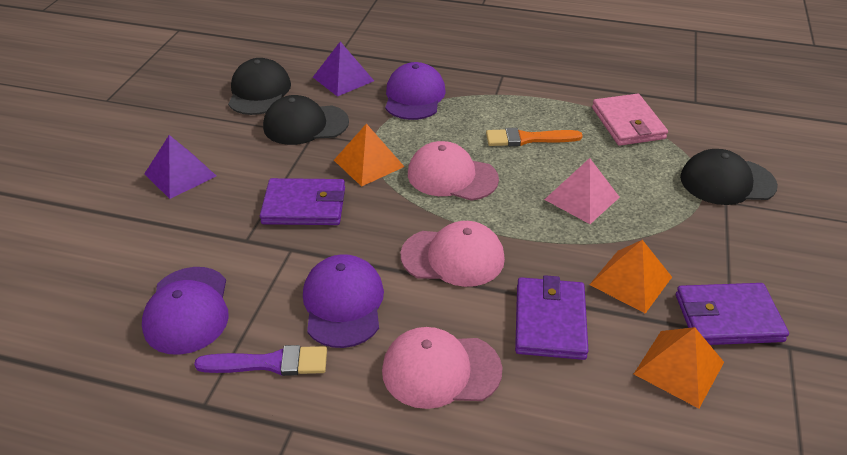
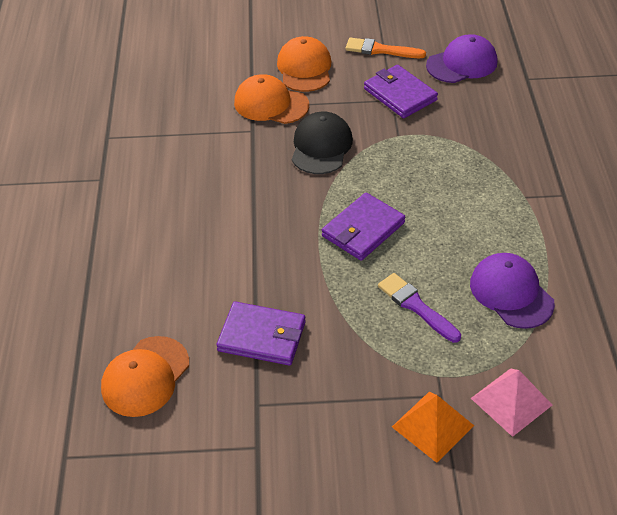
black cap: 3 -> 1
orange cap: 0 -> 3
orange pyramid: 3 -> 1
pink cap: 3 -> 0
pink wallet: 1 -> 0
purple cap: 3 -> 2
purple pyramid: 2 -> 0

